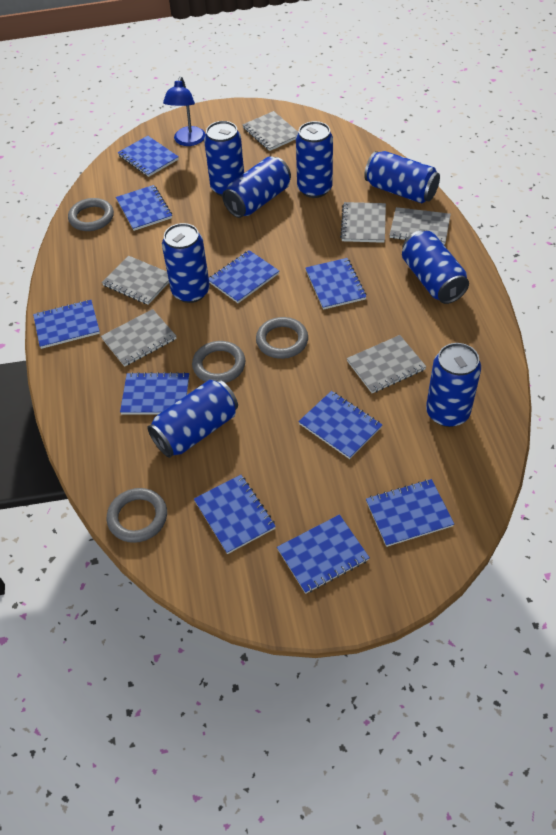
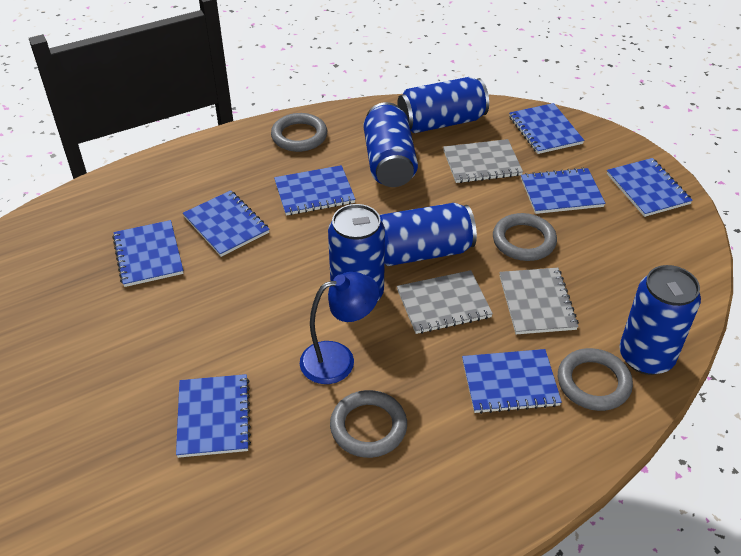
blue can: 8 -> 5
blue notebook: 10 -> 8
grey notebook: 6 -> 3

